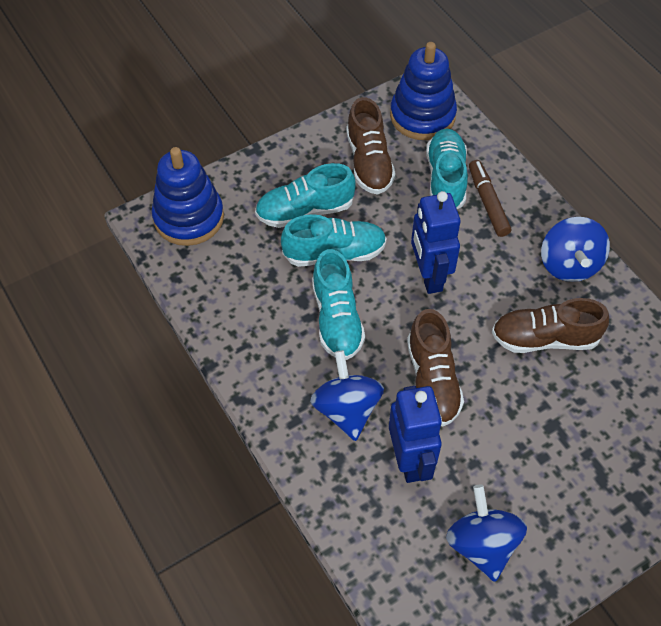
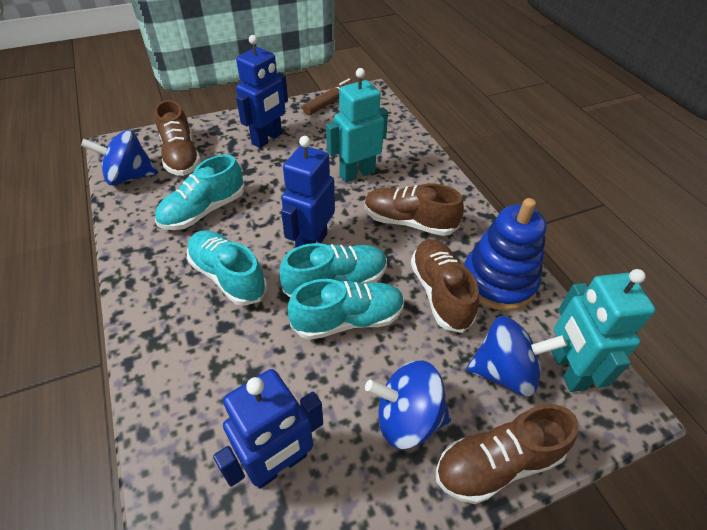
blue robot: 2 -> 3
blue stacking toy: 2 -> 1
brown shoe: 3 -> 4
turquoise robot: 0 -> 2

